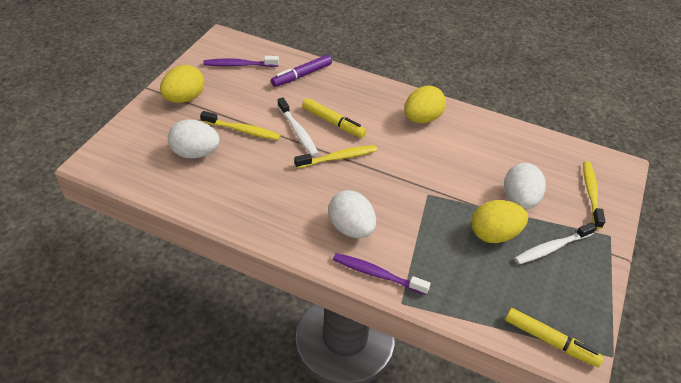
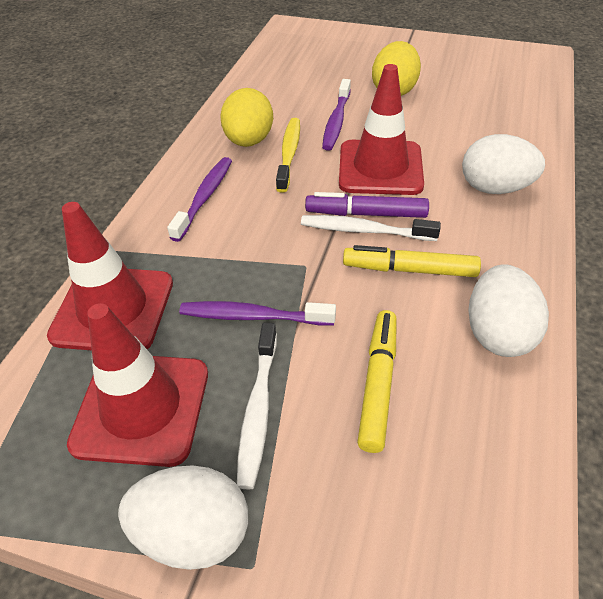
purple toothbrush: 2 -> 3
red traffic cone: 0 -> 3
yellow egg: 3 -> 2
yellow toothbrush: 3 -> 1

